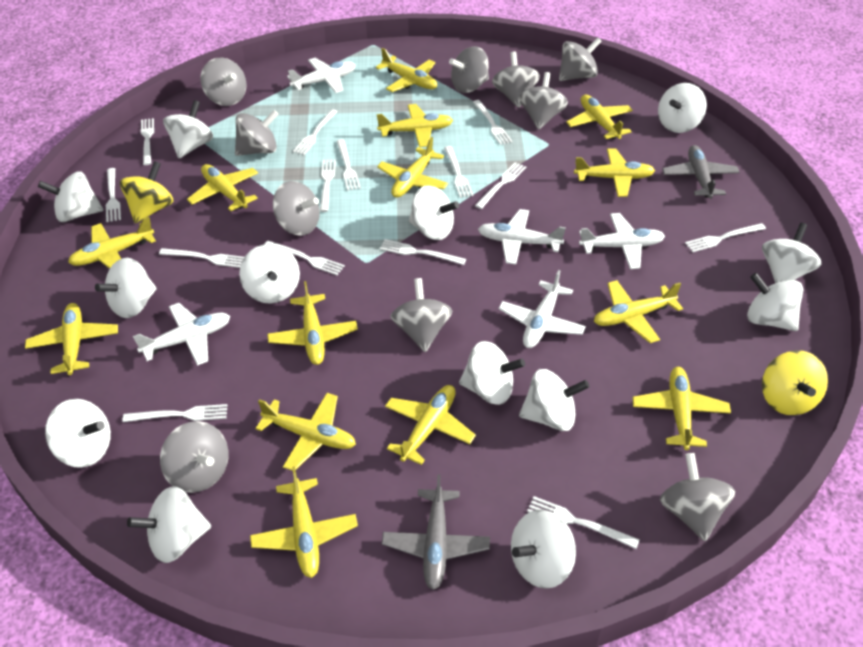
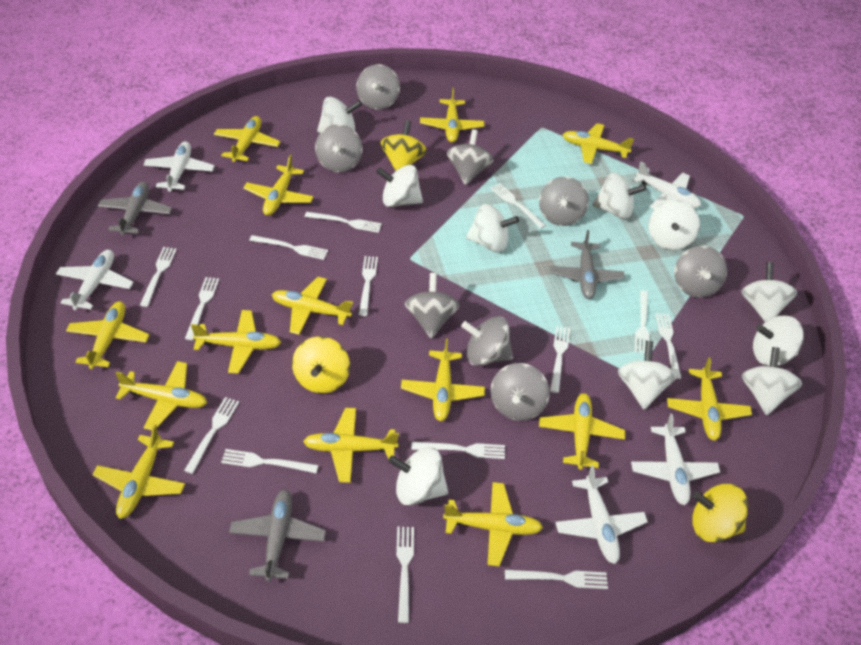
grey plane: 2 -> 3
grey spinning top: 10 -> 8
white spinning top: 13 -> 10
yellow spinning top: 2 -> 3

